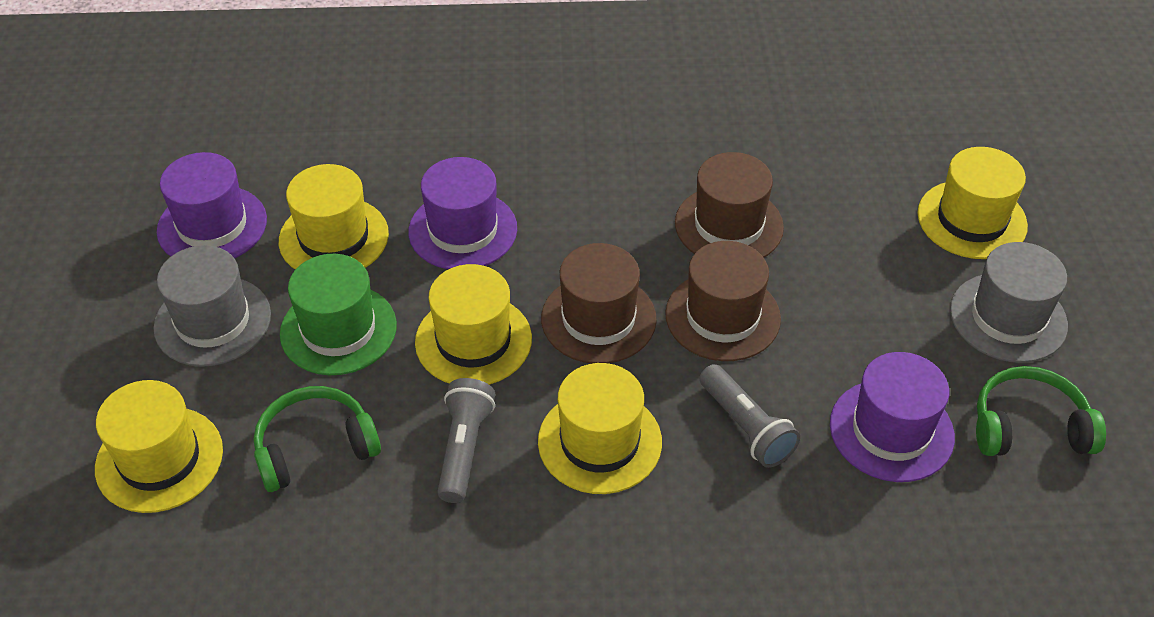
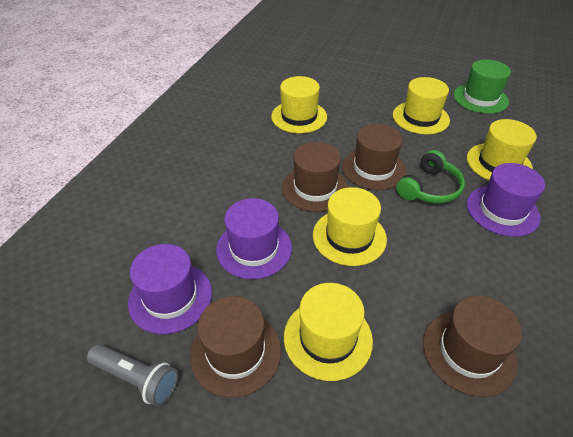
brown hat: 3 -> 4
green headphones: 2 -> 1
grey flashlight: 2 -> 1
grey hat: 2 -> 0

